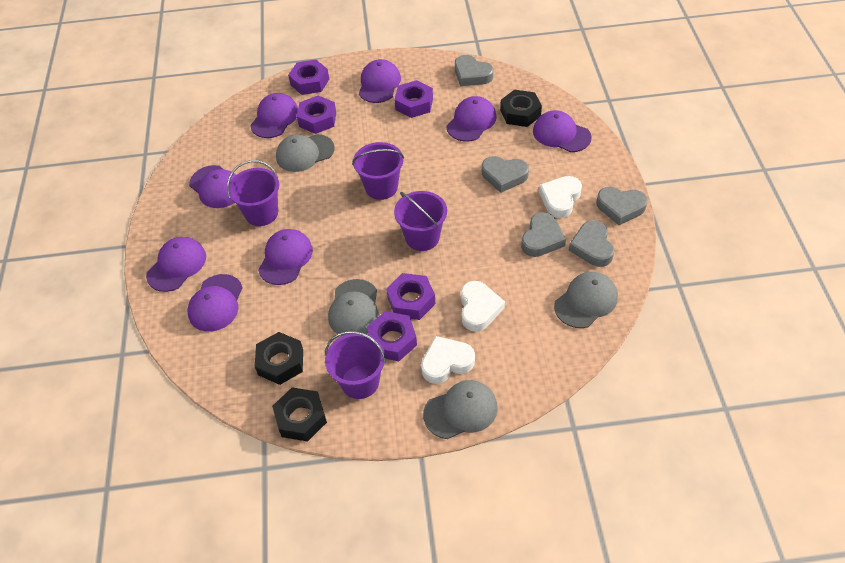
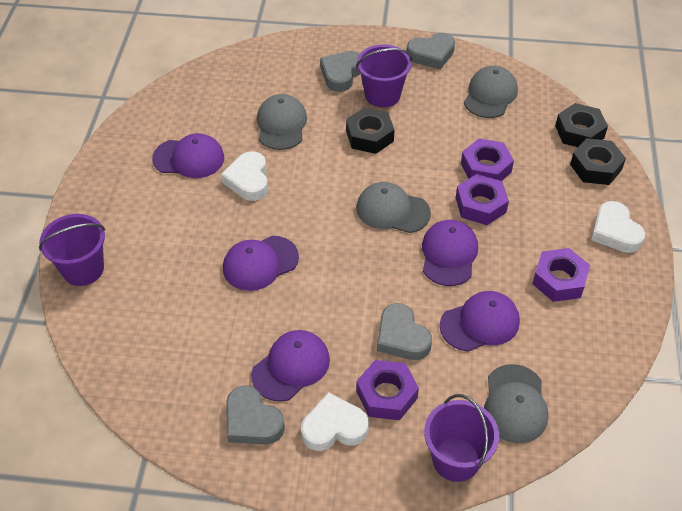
grey heart: 5 -> 4
purple bucket: 4 -> 3
purple cap: 8 -> 5
purple nut: 5 -> 4

